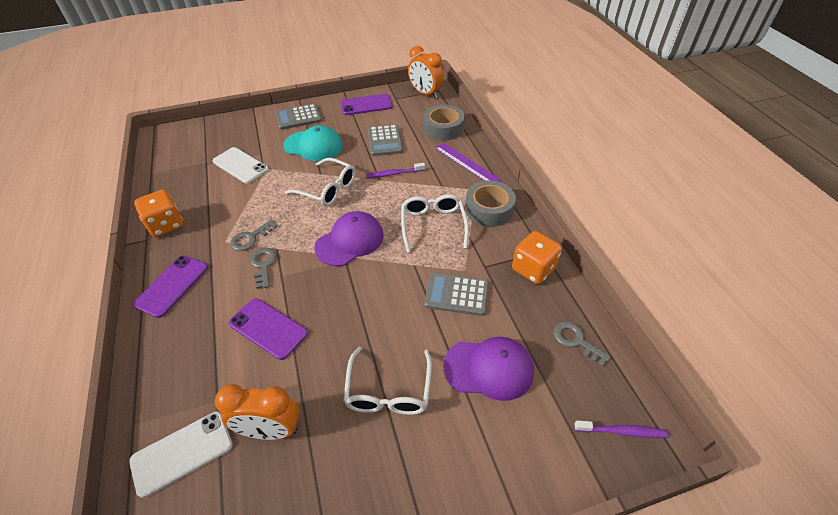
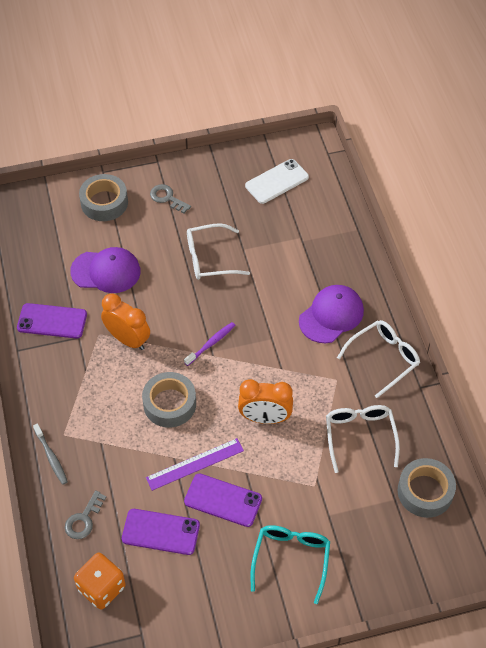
grey calculator: 3 -> 0
grey key: 3 -> 2
grey tape: 2 -> 3
grey toothbrush: 0 -> 1
orange dice: 2 -> 1
purple toothbrush: 2 -> 1
turquoise cap: 1 -> 0
turquoise glasses: 0 -> 1
white phone: 2 -> 1

